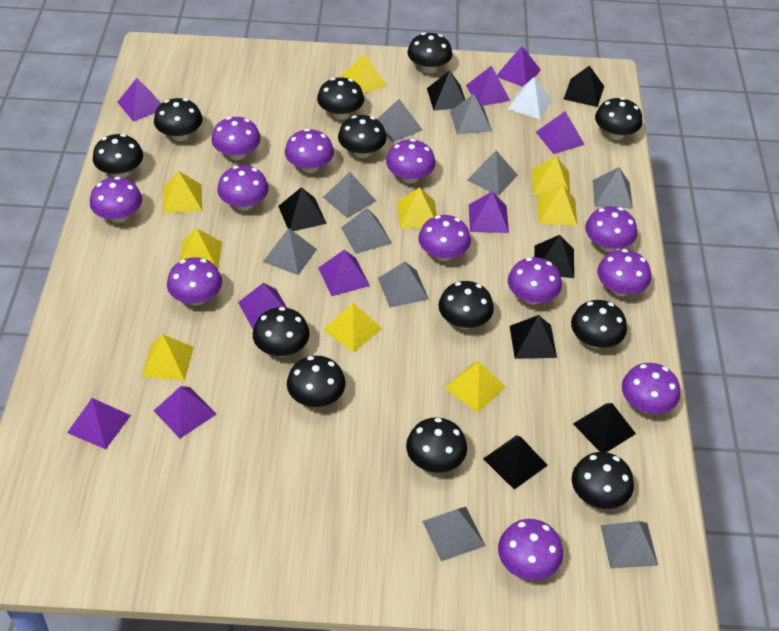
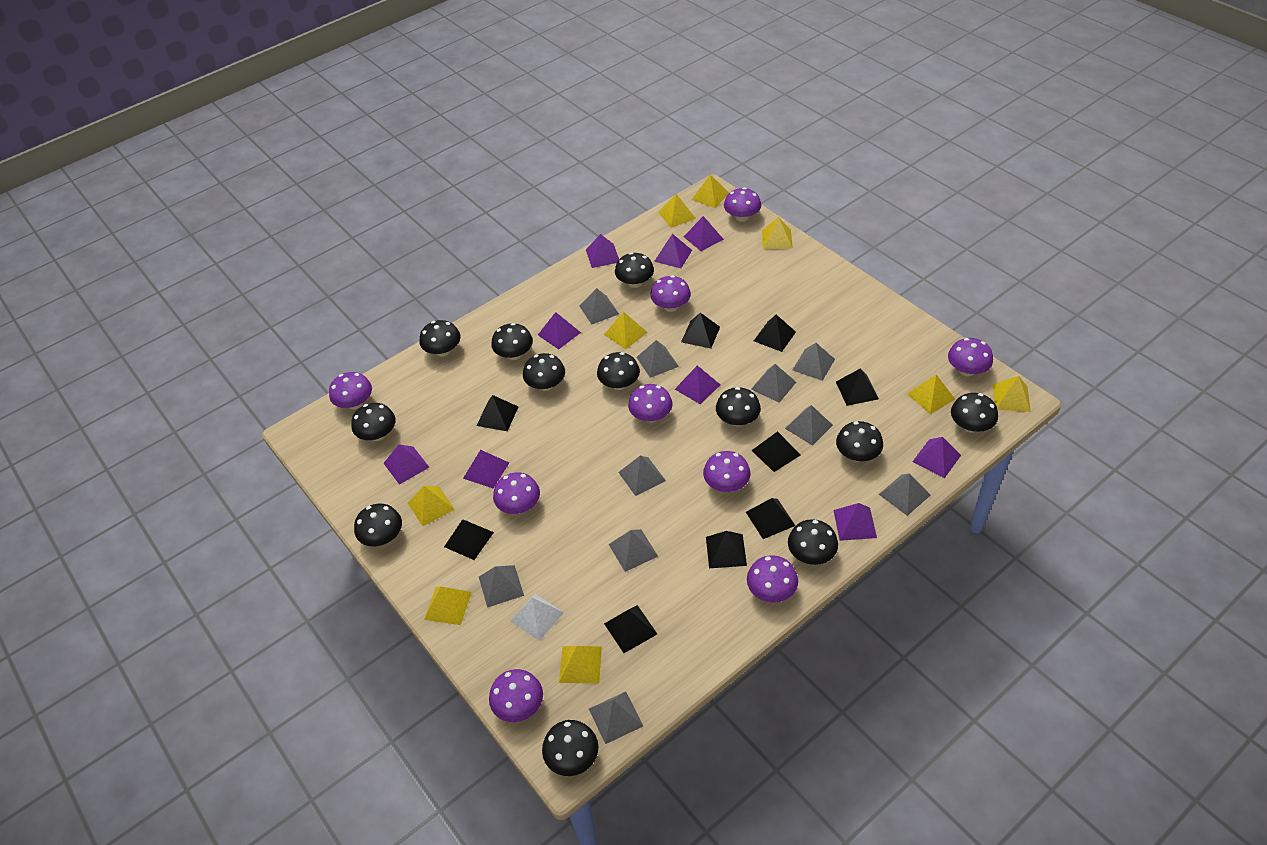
black pyramid: 7 -> 9
purple mushroom: 12 -> 9

